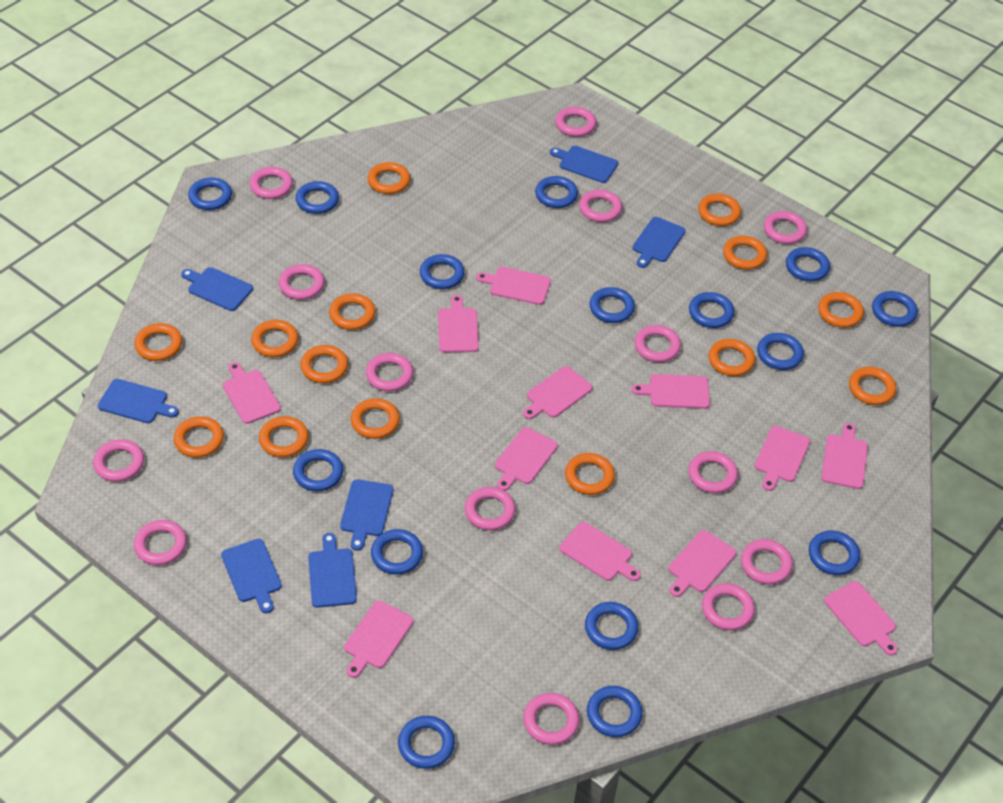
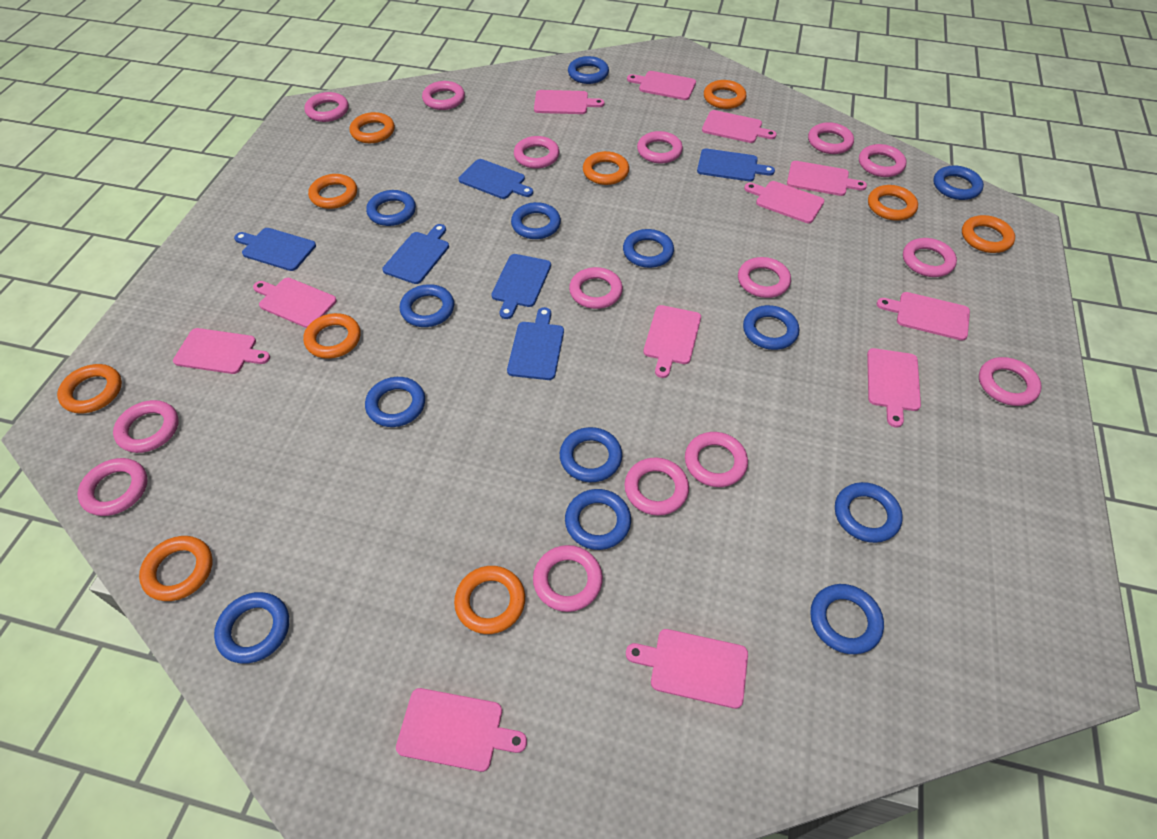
blue cutting board: 7 -> 6
blue ring: 15 -> 13
orange ring: 14 -> 10
pink ring: 14 -> 15

